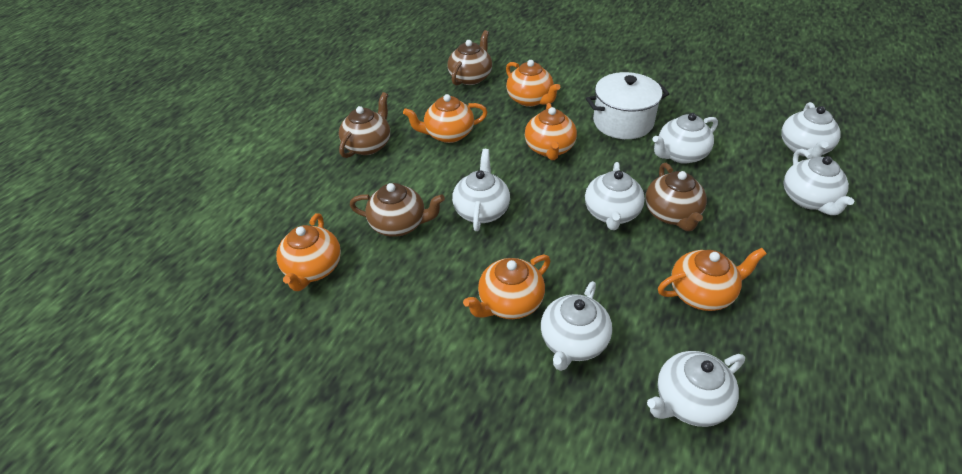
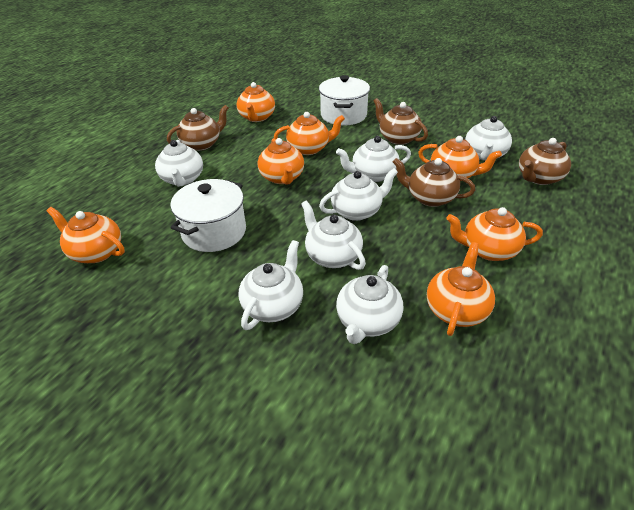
orange teapot: 6 -> 7
white pot: 1 -> 2

